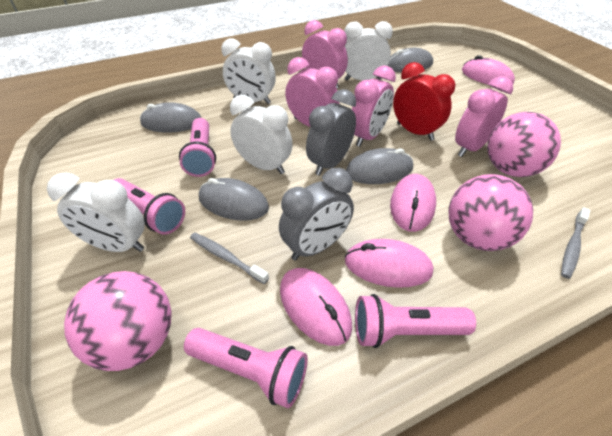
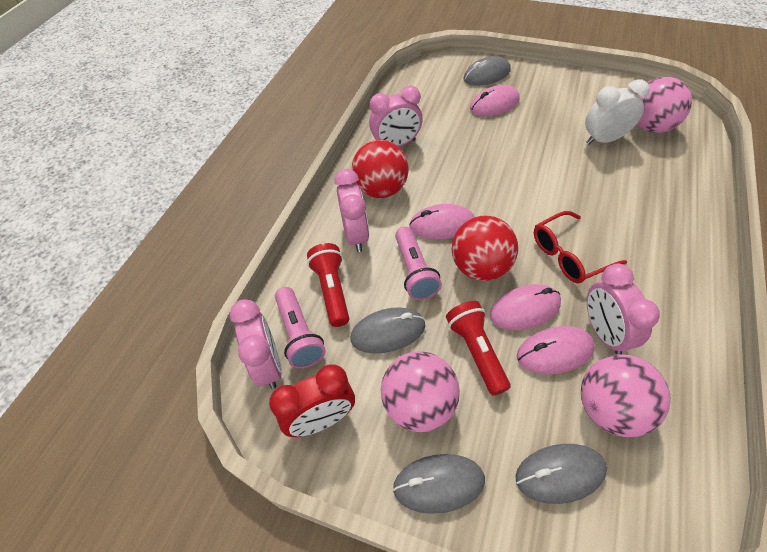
grey clock: 2 -> 0
grey toothbrush: 2 -> 0
pink flashlight: 4 -> 2
red ball: 0 -> 2
red flashlight: 0 -> 2
red glasses: 0 -> 1
white clock: 4 -> 1

